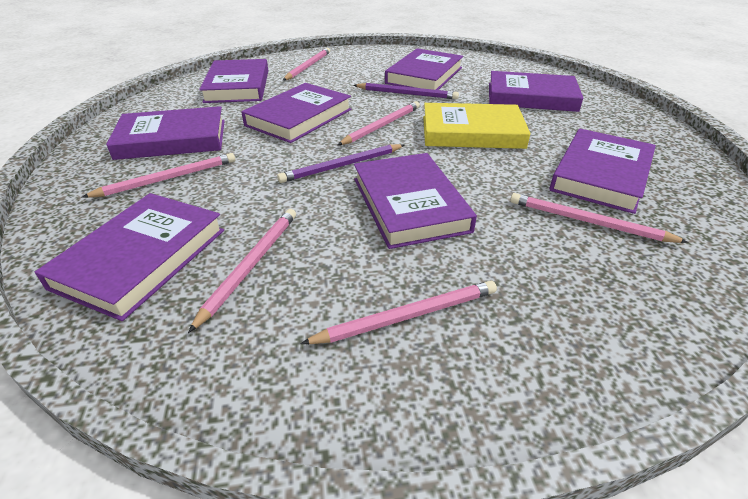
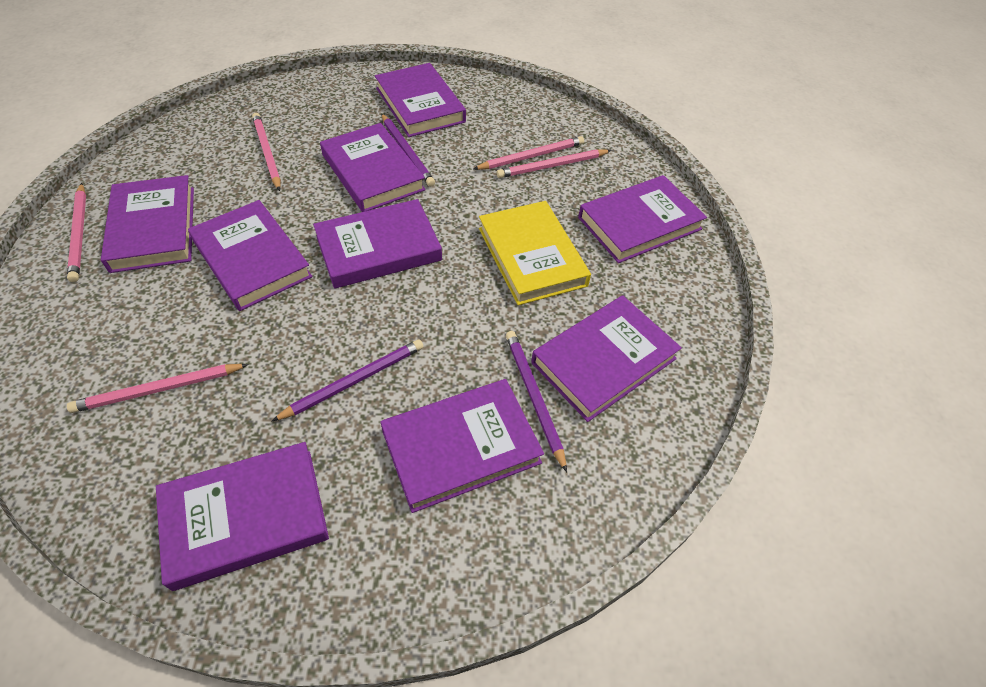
pink pencil: 6 -> 5
purple book: 8 -> 9
purple pencil: 2 -> 3

